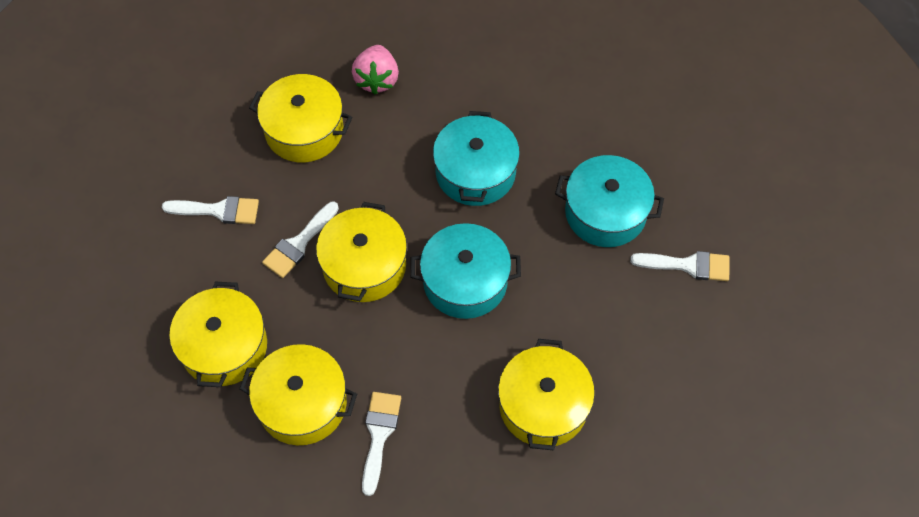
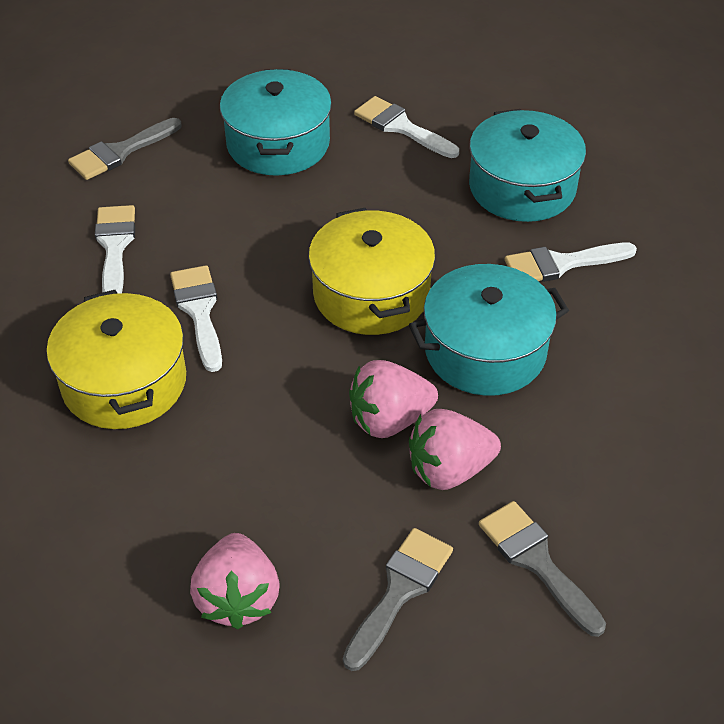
grey brush: 0 -> 3
pink strawberry: 1 -> 3
yellow pot: 5 -> 2

